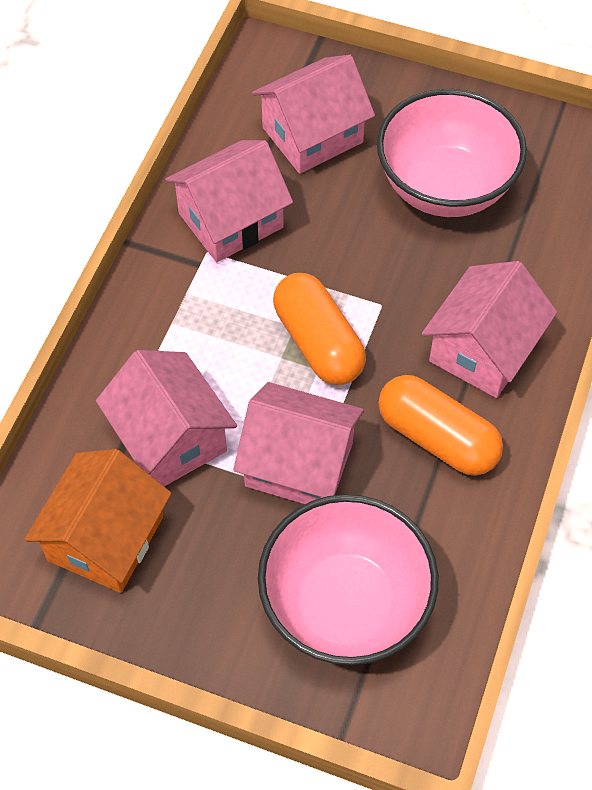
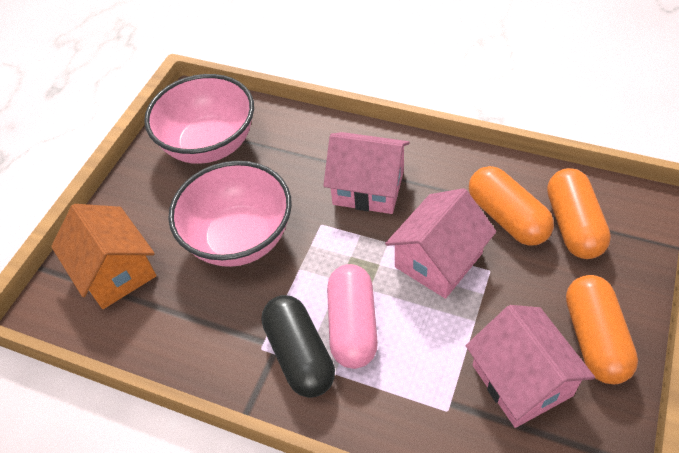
black capsule: 0 -> 1
orange capsule: 2 -> 3
pink capsule: 0 -> 1
pink house: 5 -> 3

